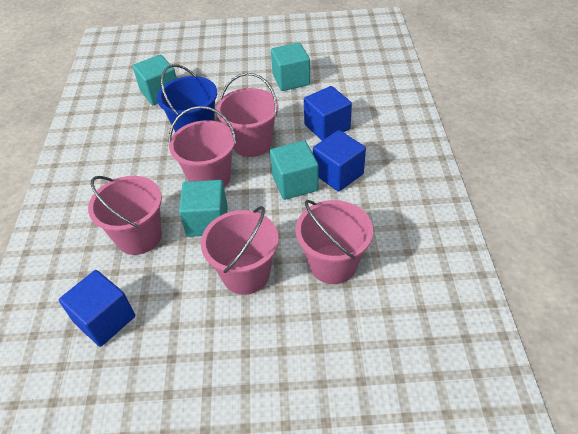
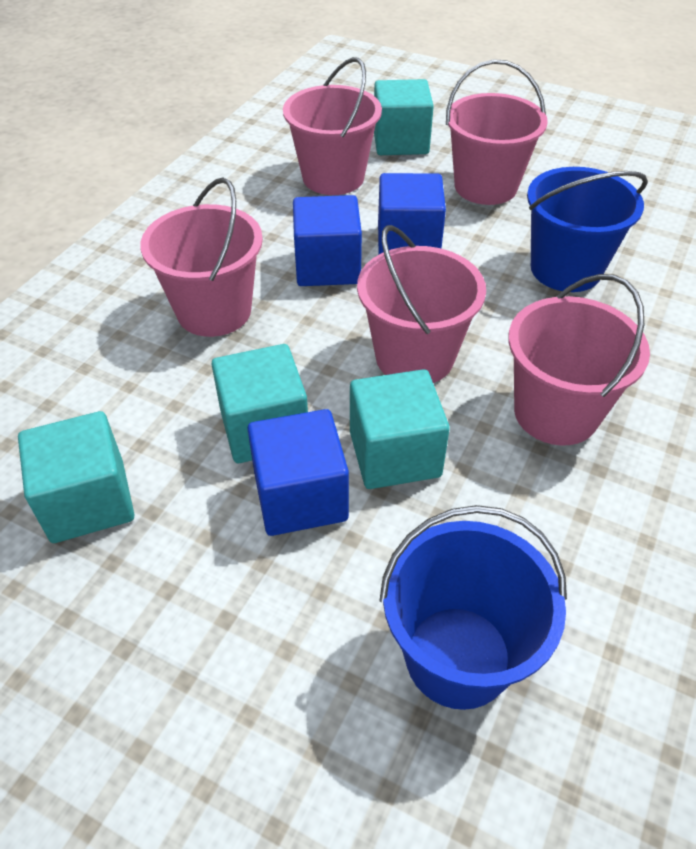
blue bucket: 1 -> 2

